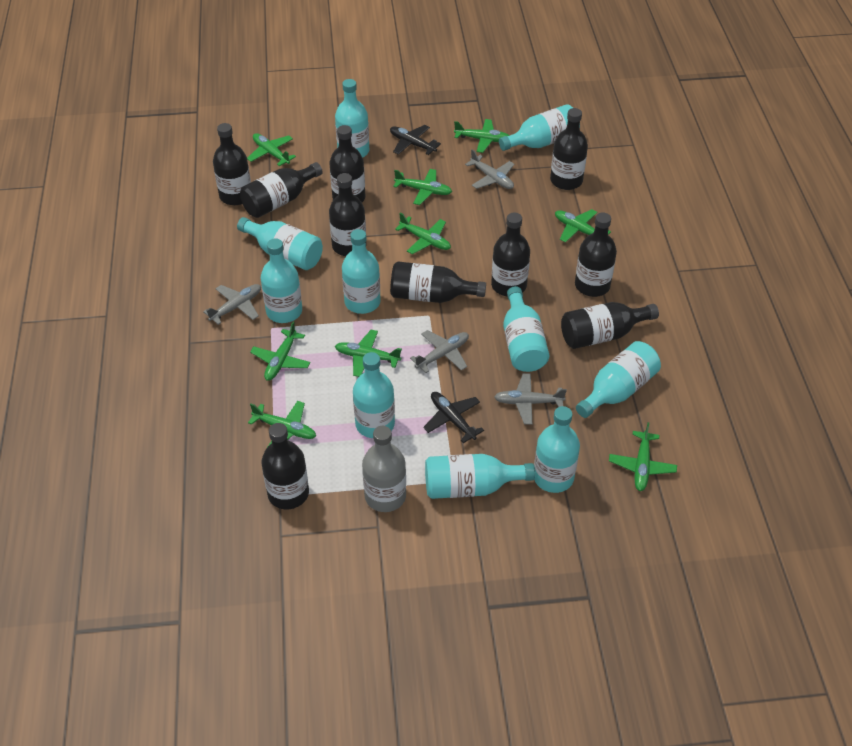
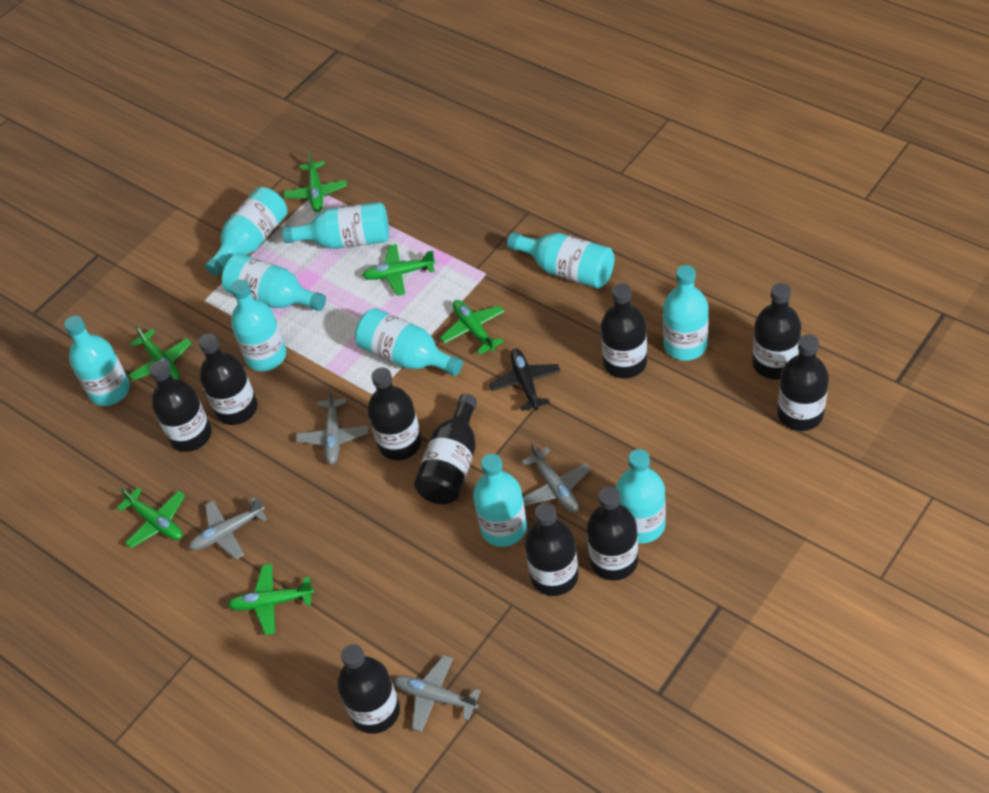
black plane: 2 -> 1
green plane: 9 -> 6
grey bottle: 1 -> 0

